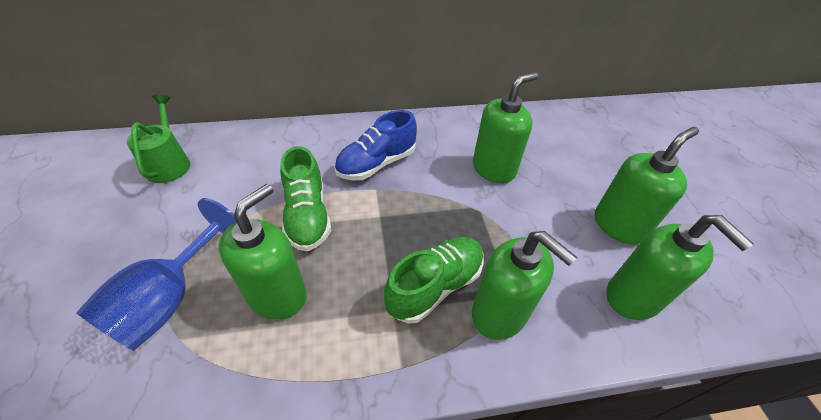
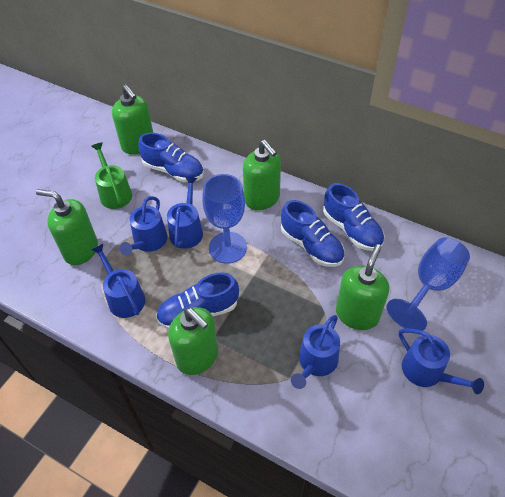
blue goblet: 1 -> 2
blue shoe: 1 -> 4
blue watering can: 0 -> 5
green shoe: 2 -> 0

